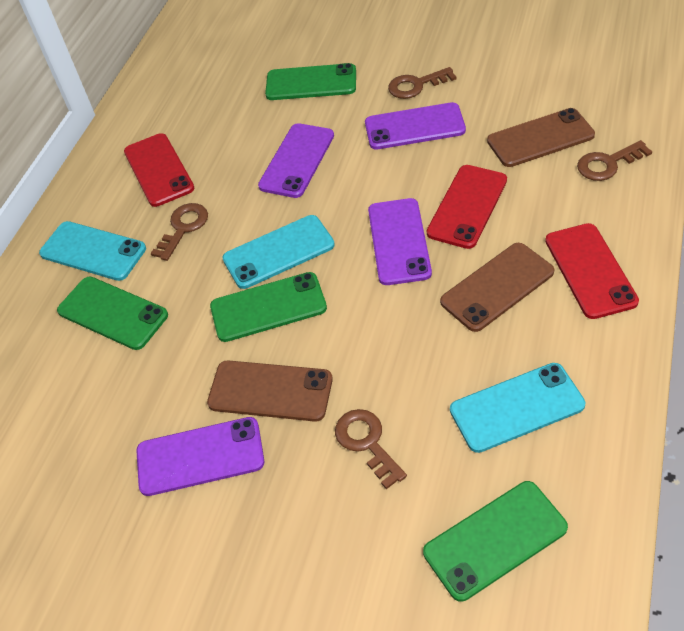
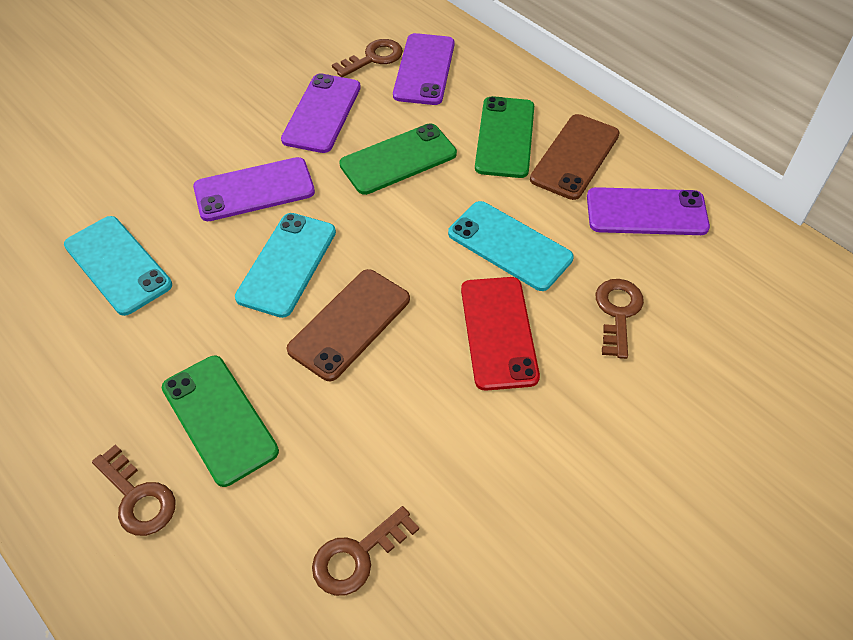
brown phone: 3 -> 2
green phone: 4 -> 3
red phone: 3 -> 1

